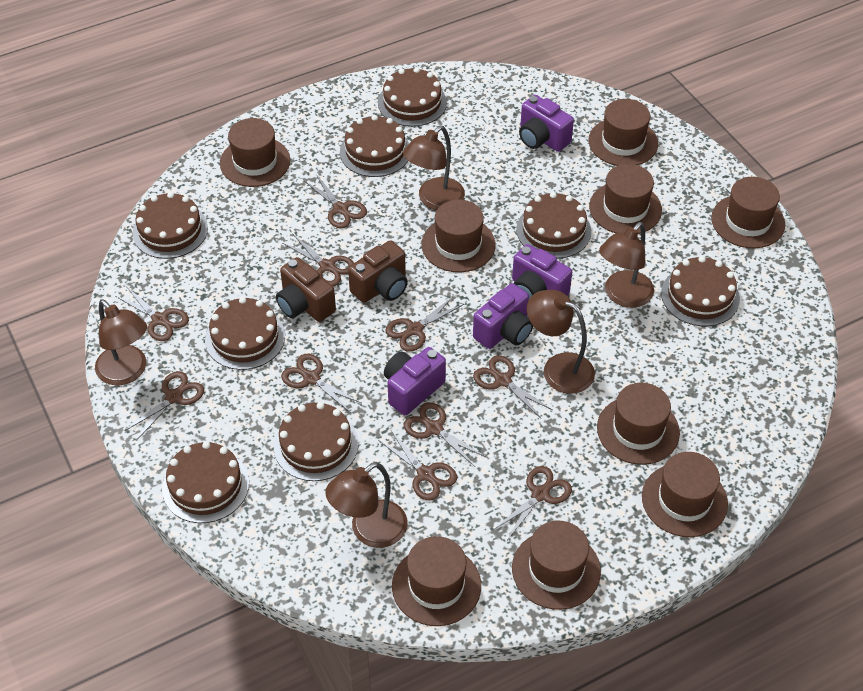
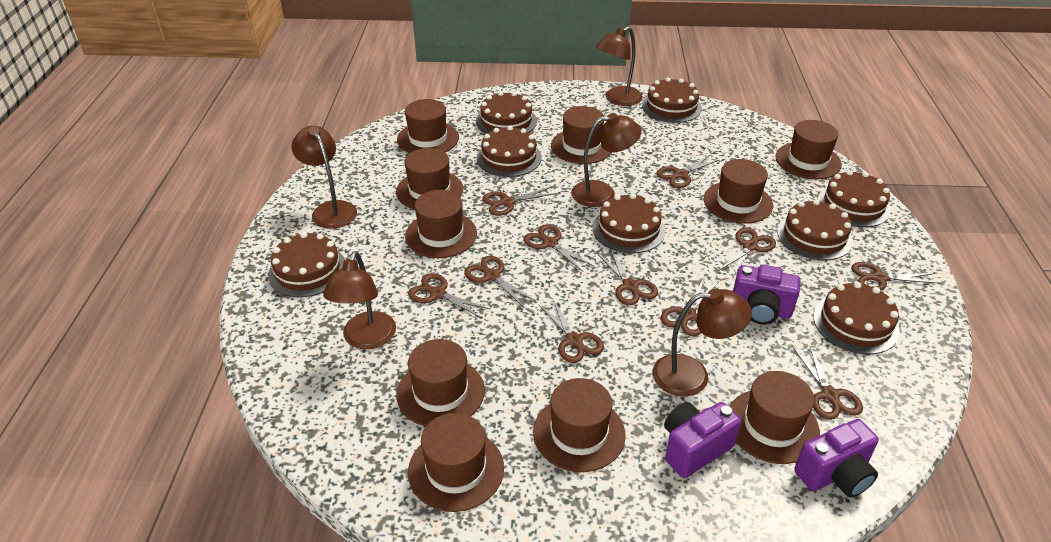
brown camera: 2 -> 0
brown hat: 9 -> 10
brown scissors: 10 -> 11
purple camera: 4 -> 3

